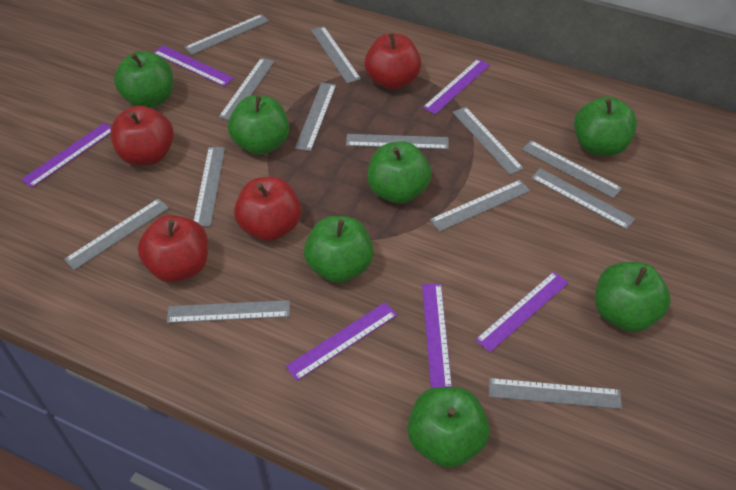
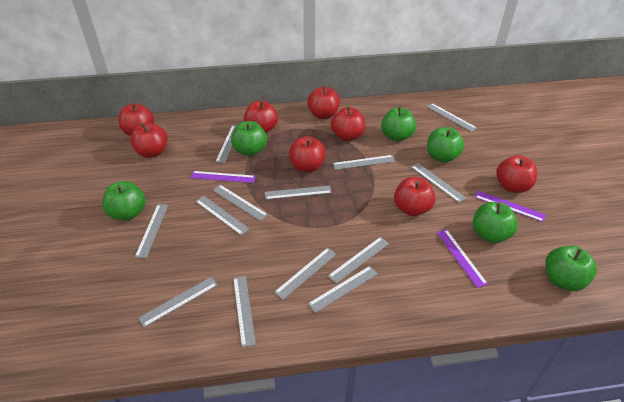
green apple: 7 -> 6
purple ruler: 6 -> 3
red apple: 4 -> 8

